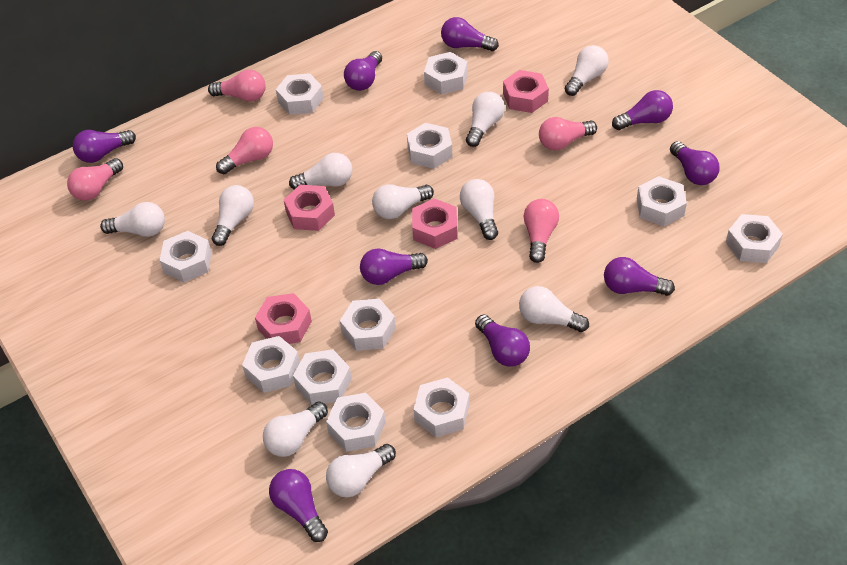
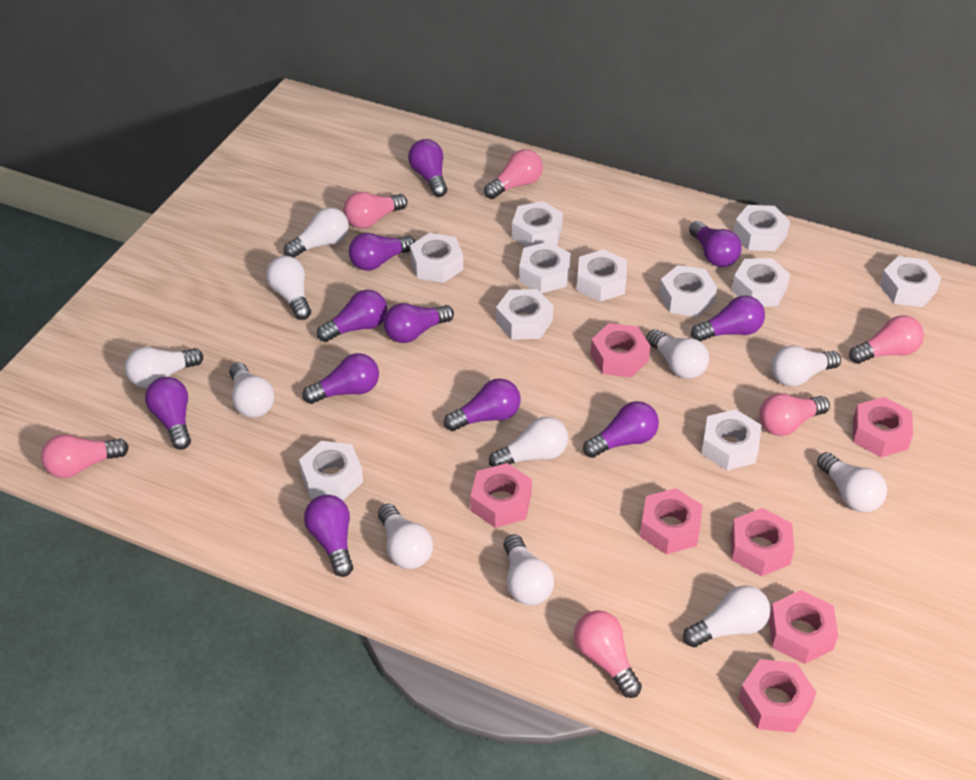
pink light bulb: 5 -> 6
pink nut: 4 -> 7
purple light bulb: 9 -> 11
white light bulb: 10 -> 11

